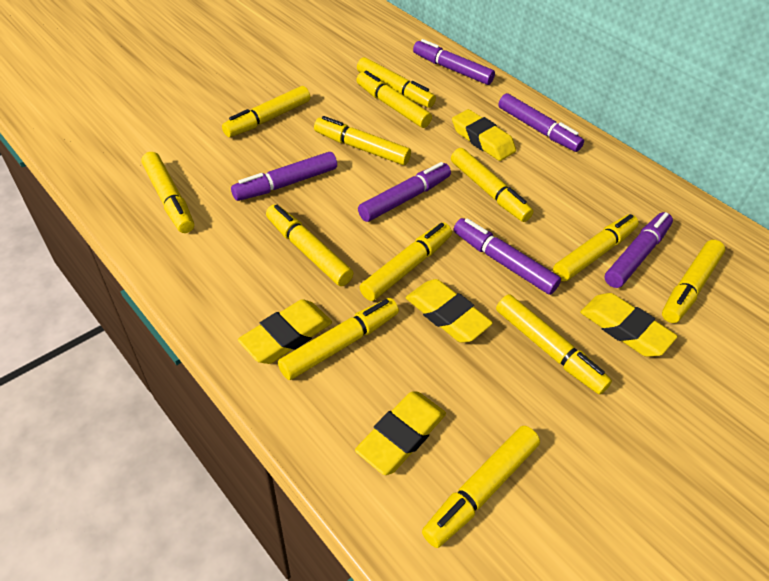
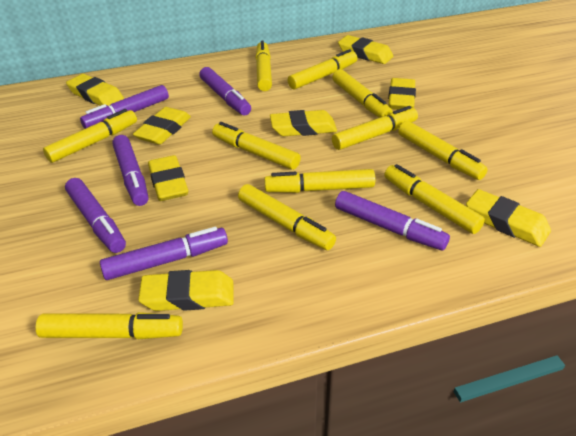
yellow eraser: 5 -> 8
yellow marker: 13 -> 11

